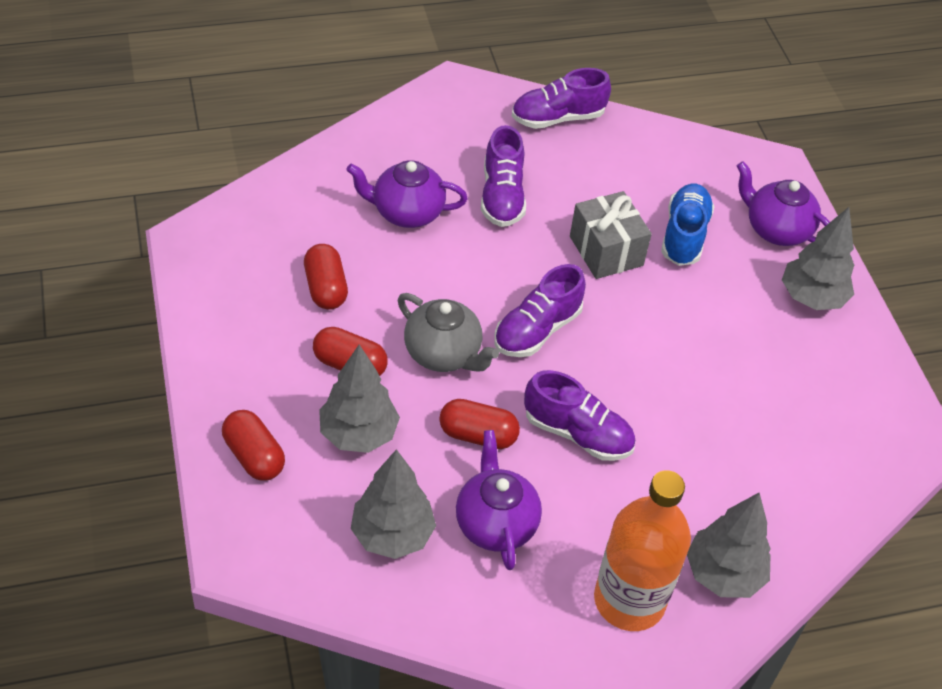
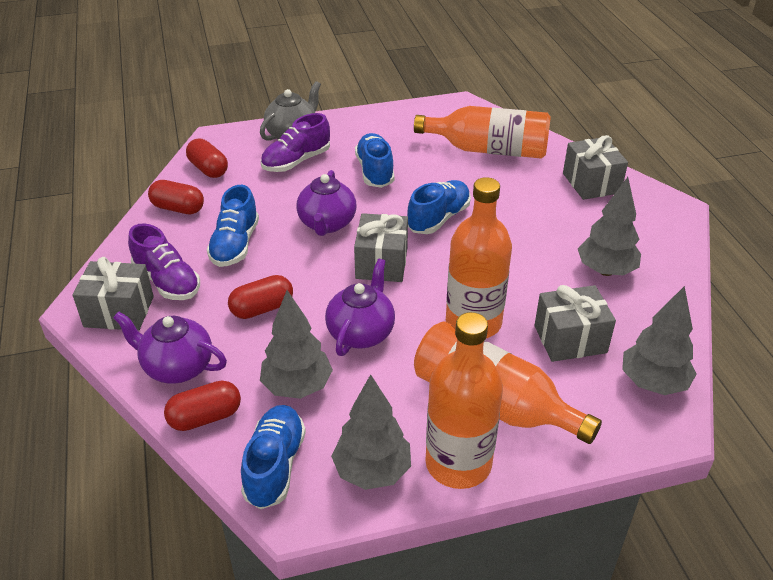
blue shoe: 1 -> 4
grey gift: 1 -> 4
orange bottle: 1 -> 4
purple shoe: 4 -> 2

